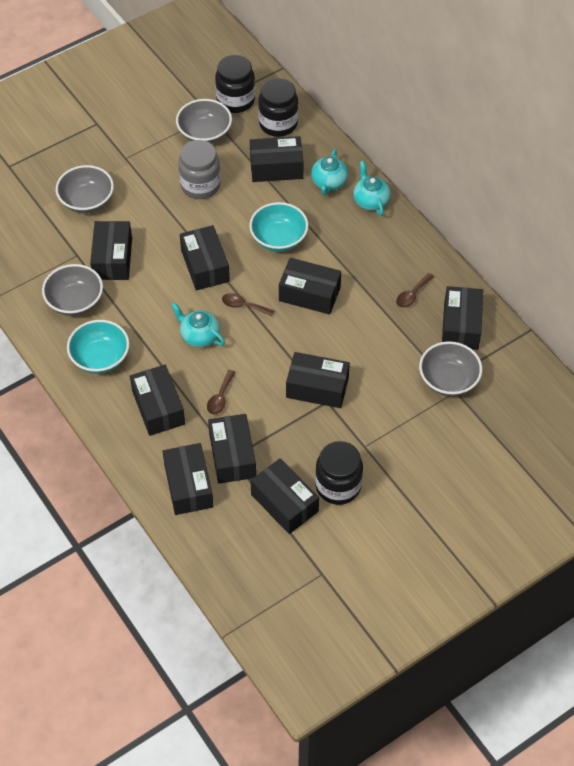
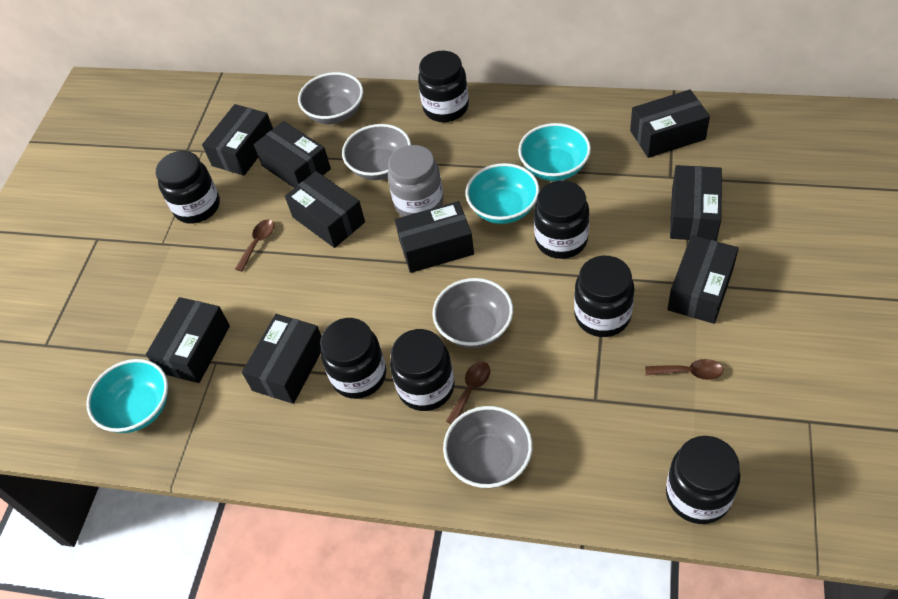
black box: 10 -> 9
black jar: 3 -> 7
turquoise bowl: 2 -> 3
turquoise teapot: 3 -> 0

